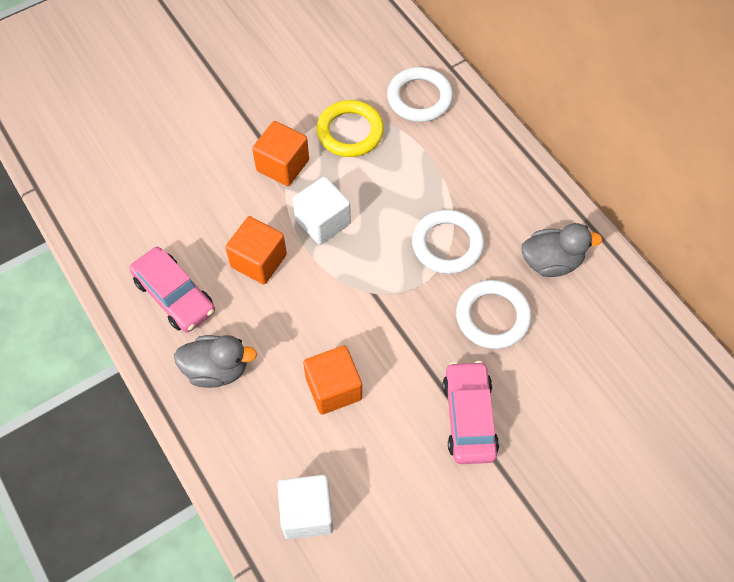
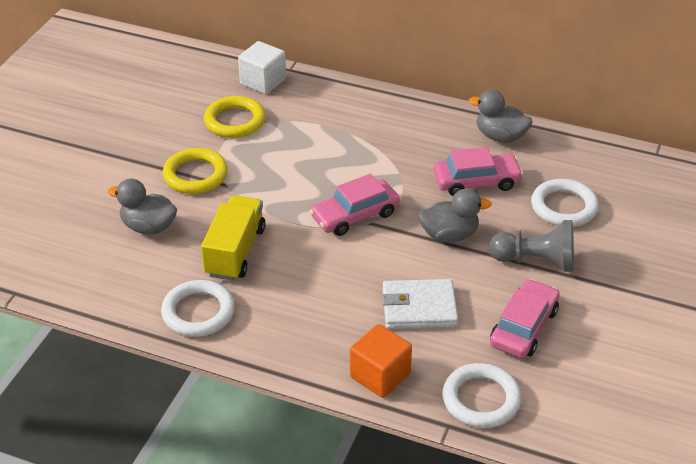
grey duck: 2 -> 3
grey pawn: 0 -> 1
orange cube: 3 -> 1
pink car: 2 -> 3
white cube: 2 -> 1
white wallet: 0 -> 1
yellow ring: 1 -> 2
yellow truck: 0 -> 1

